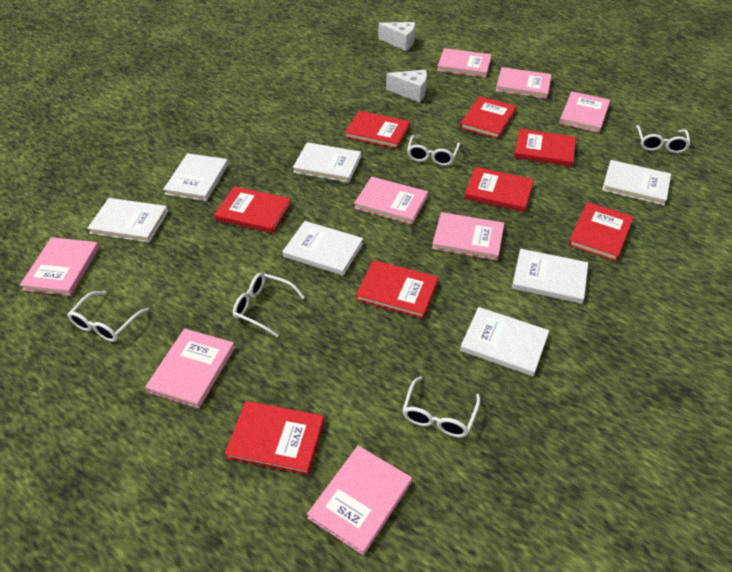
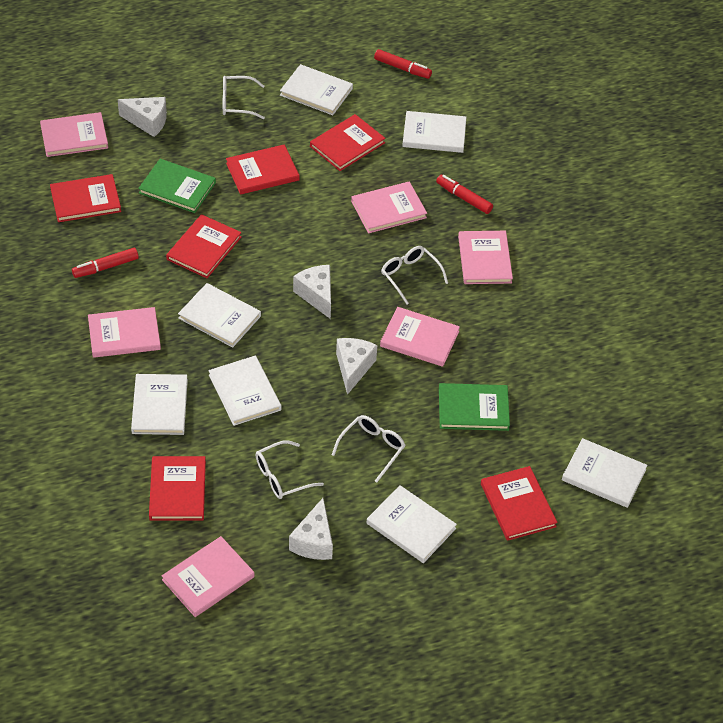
green book: 0 -> 2
pink book: 8 -> 6
red book: 8 -> 6
red marker: 0 -> 3
white cheese: 2 -> 4
white glasses: 5 -> 4

